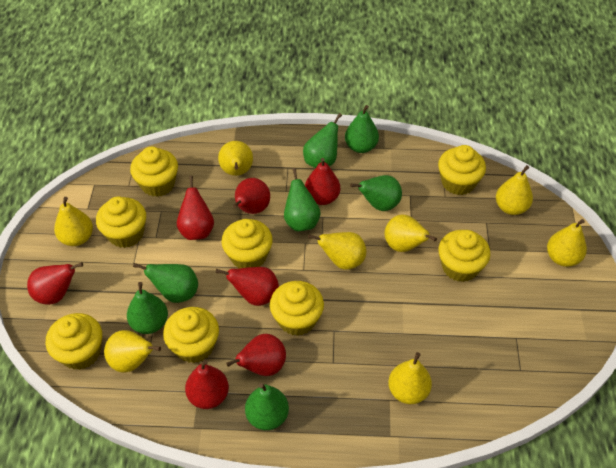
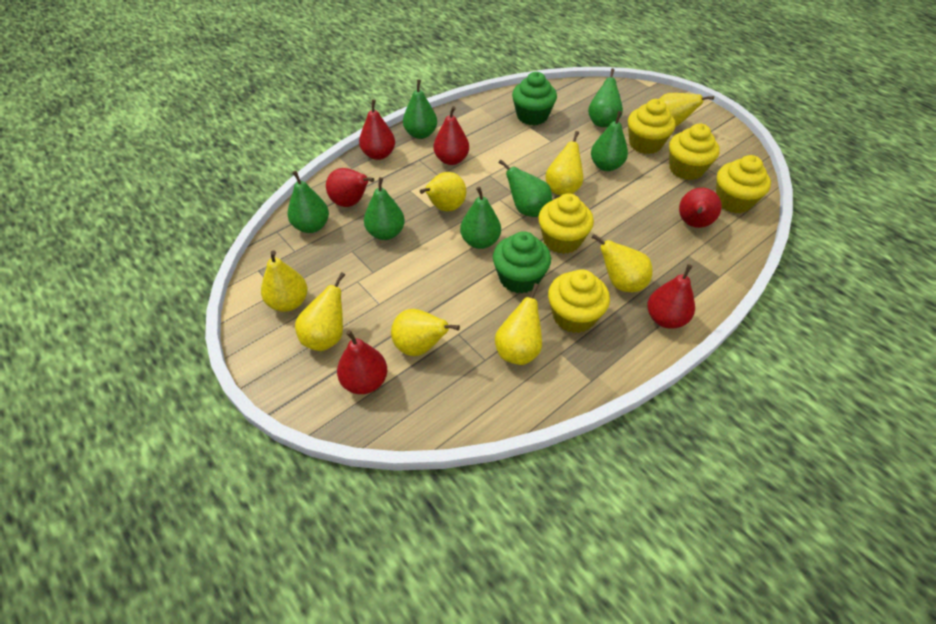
green cupcake: 0 -> 2
red pear: 7 -> 6
yellow cupcake: 8 -> 5

